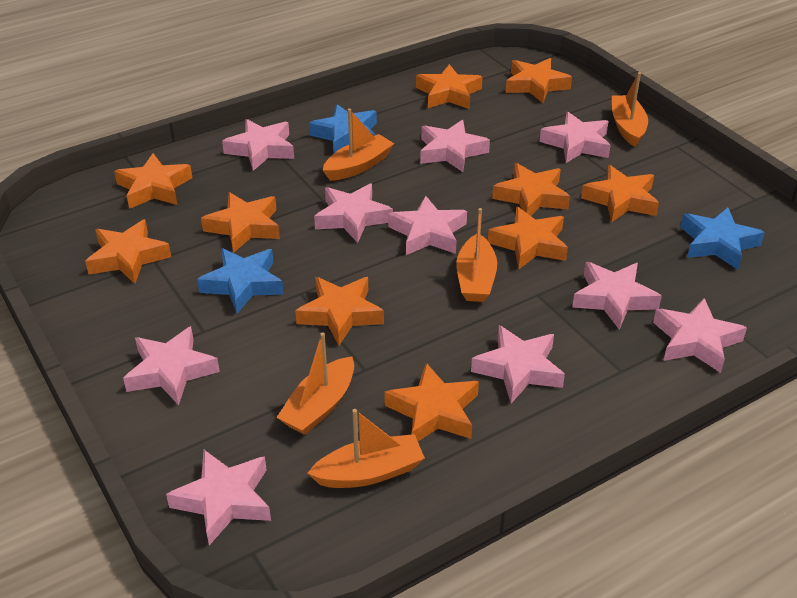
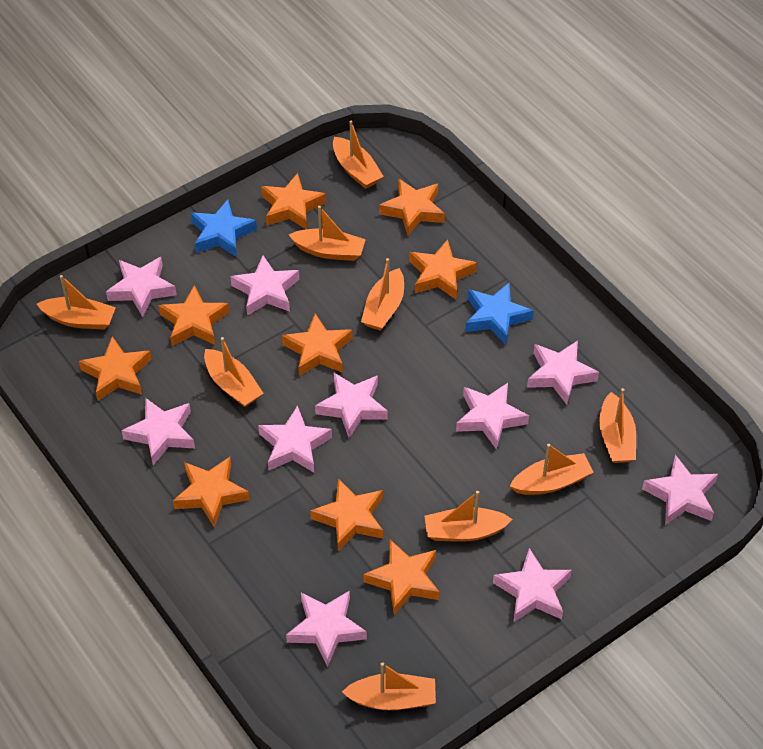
blue star: 3 -> 2
orange boat: 5 -> 9
orange star: 10 -> 9

